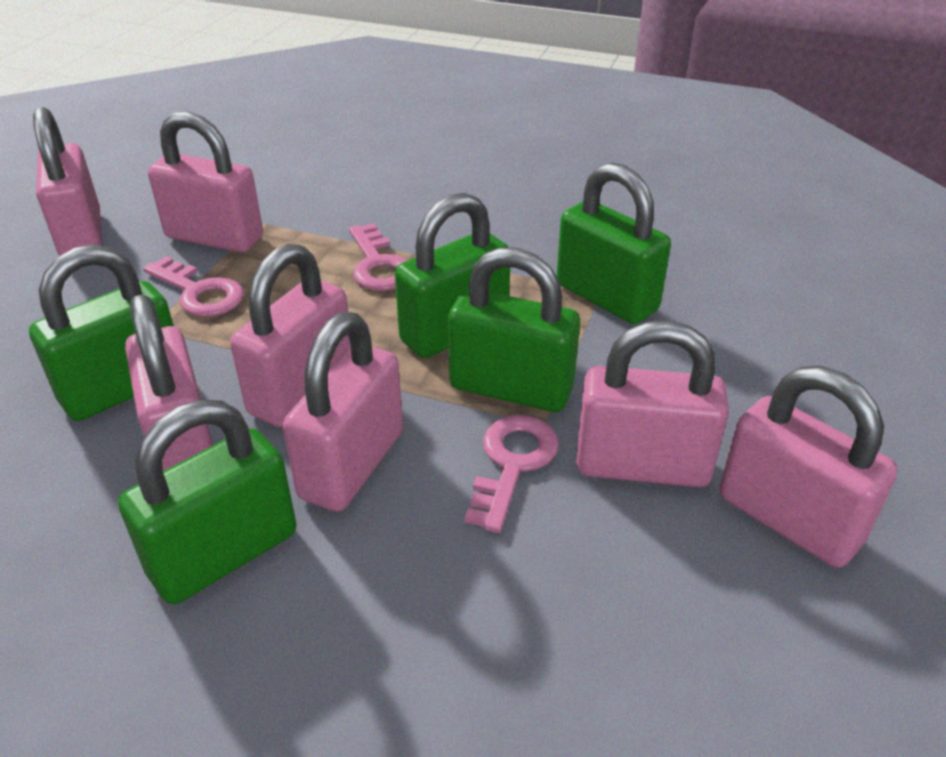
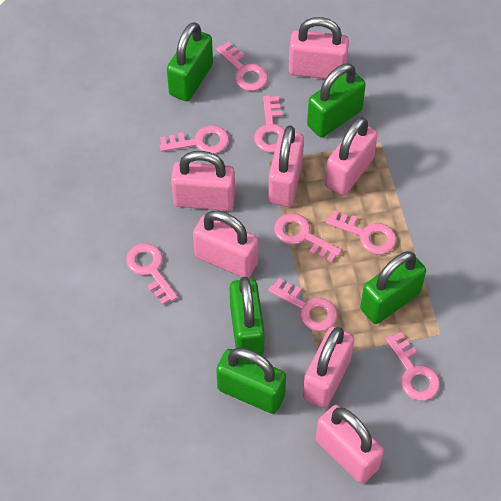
pink key: 3 -> 8

